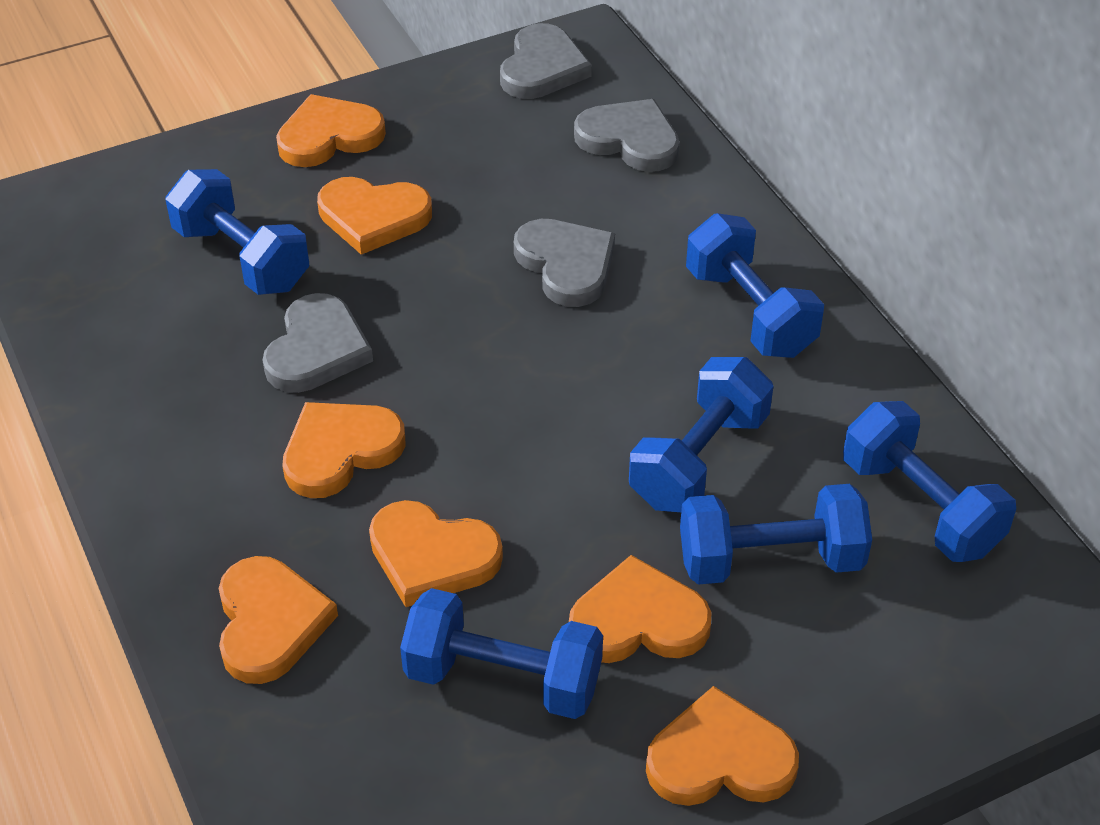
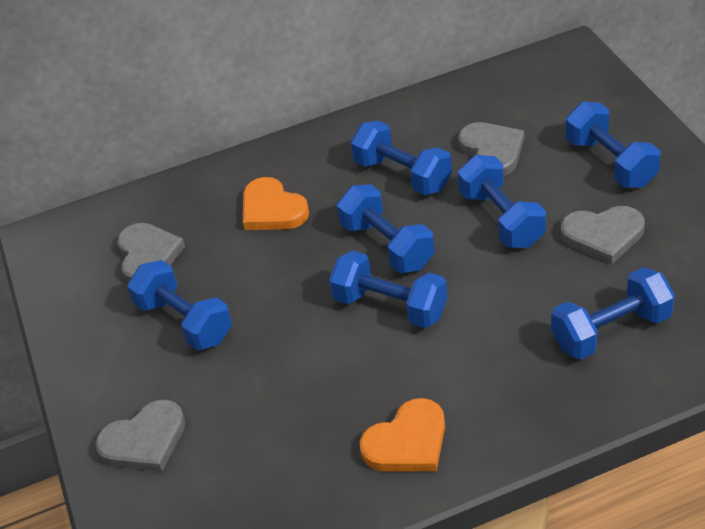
blue dumbbell: 6 -> 7
orange heart: 7 -> 2

